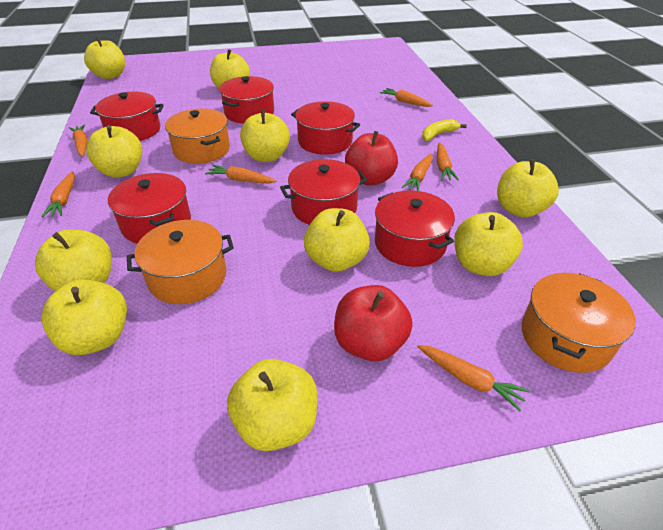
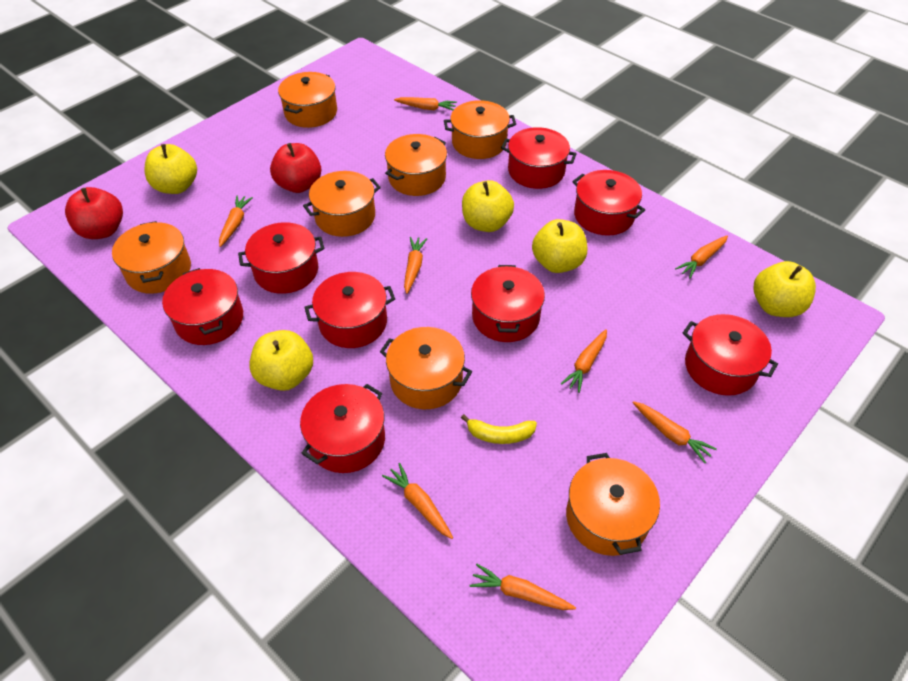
orange carrot: 7 -> 8
orange pot: 3 -> 7
red pot: 6 -> 8
yellow apple: 10 -> 5

